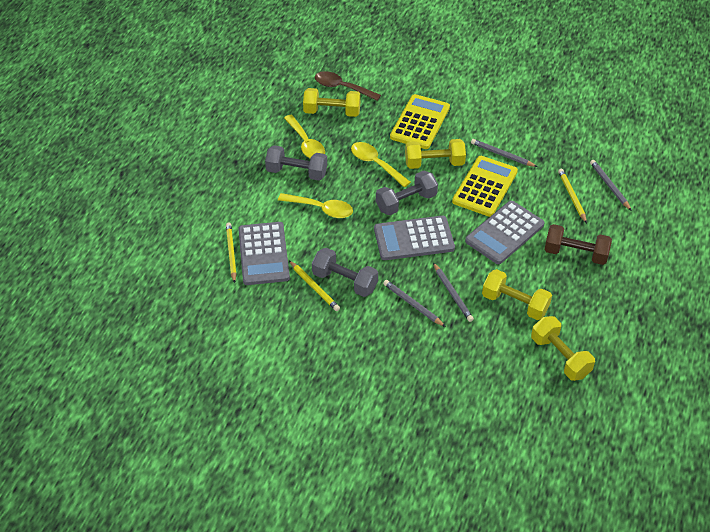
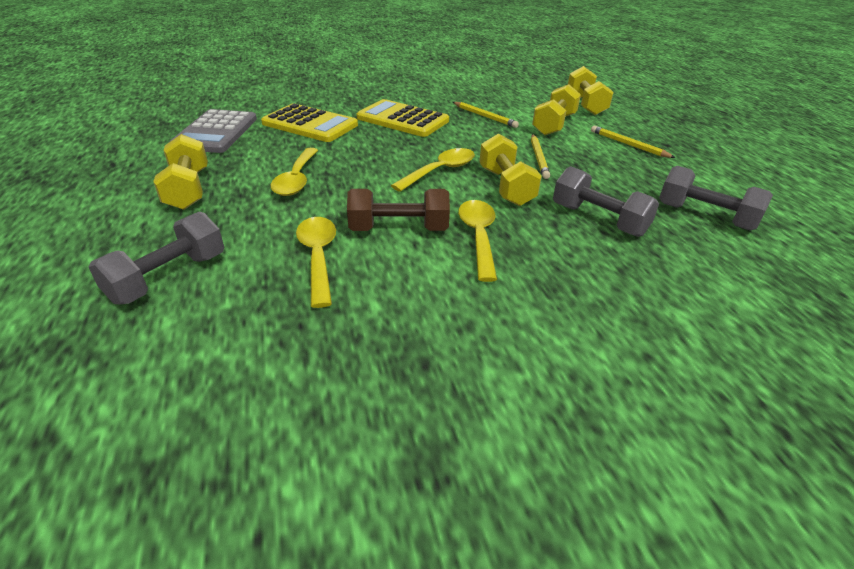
brown spoon: 1 -> 0
grey calculator: 3 -> 1
grey pencil: 4 -> 0
yellow spoon: 3 -> 4

